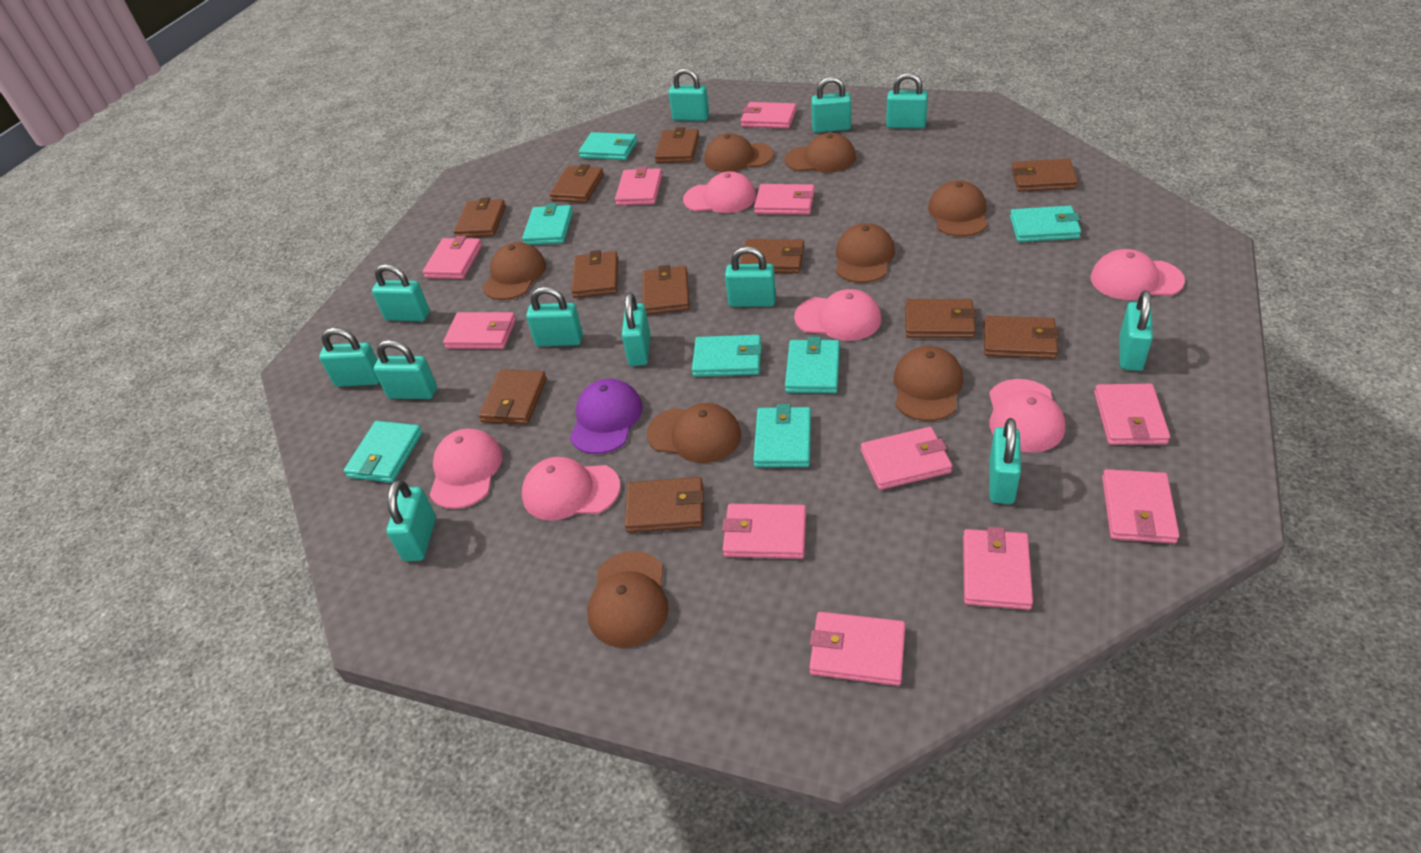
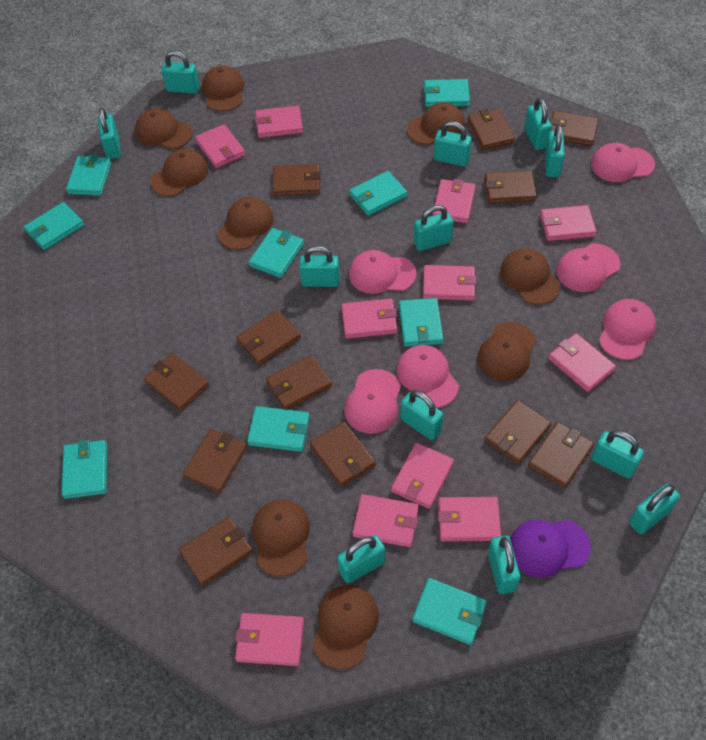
brown cap: 8 -> 9
brown wallet: 11 -> 12
turquoise wallet: 7 -> 9

